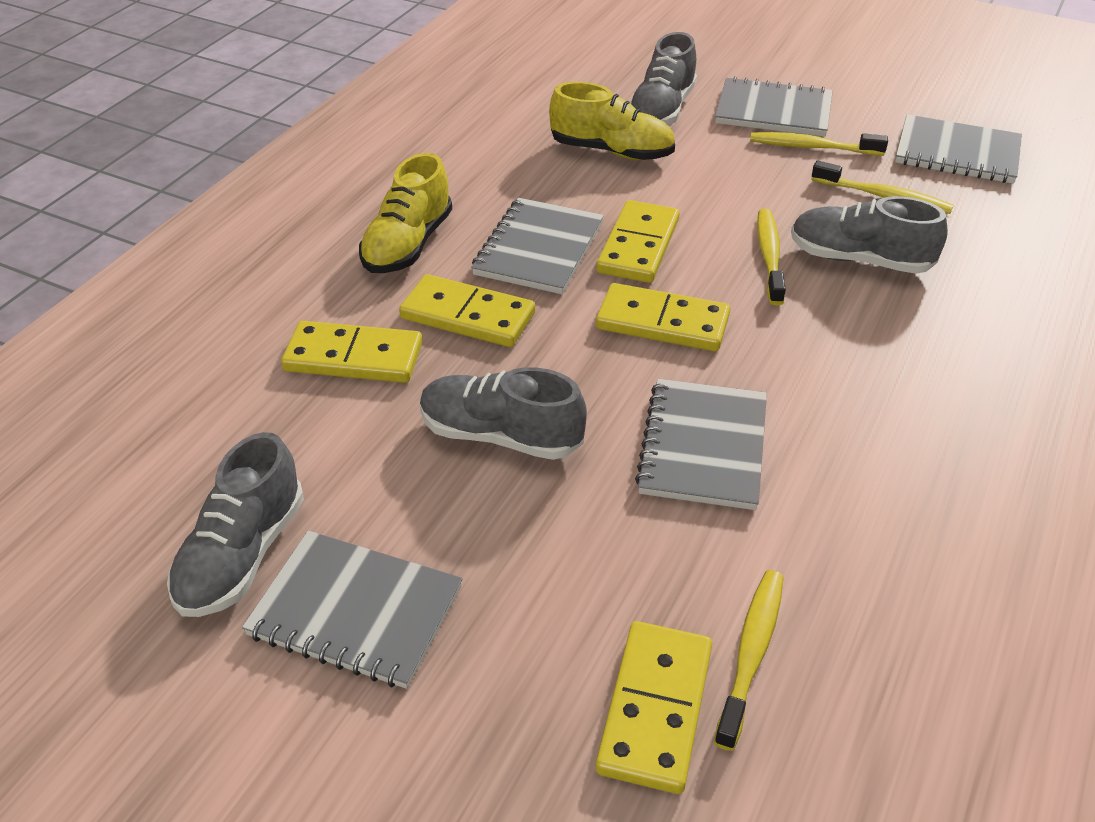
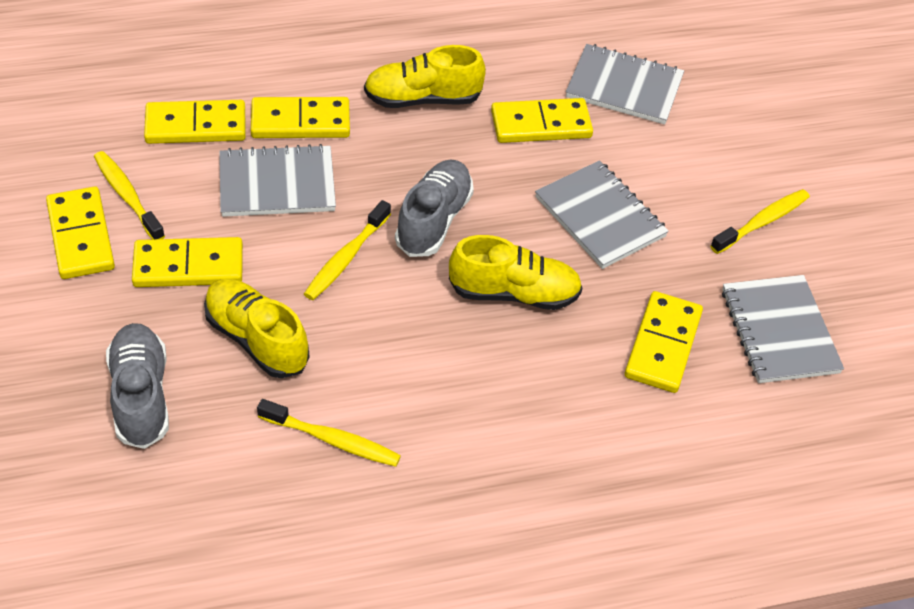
grey notebook: 5 -> 4
grey shoe: 4 -> 2
yellow domino: 5 -> 6
yellow shoe: 2 -> 3

